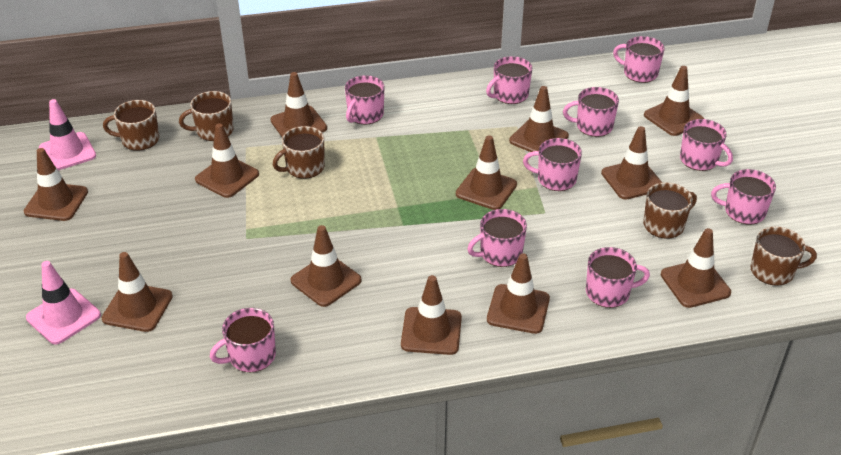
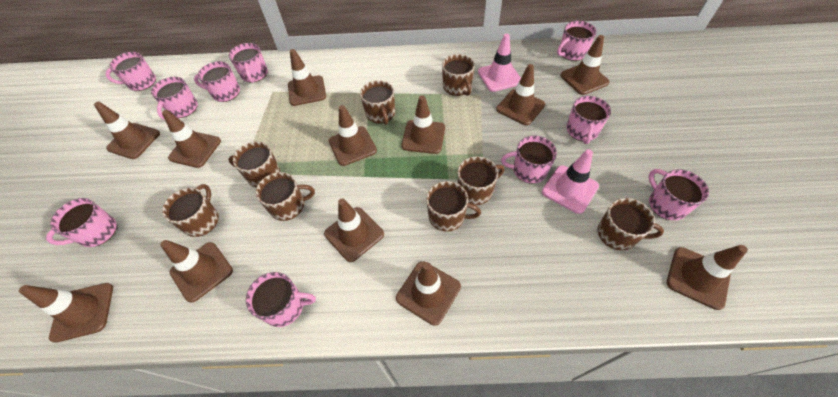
brown mug: 5 -> 8

